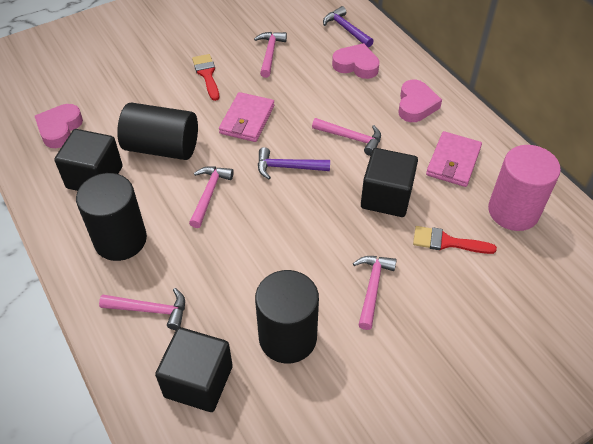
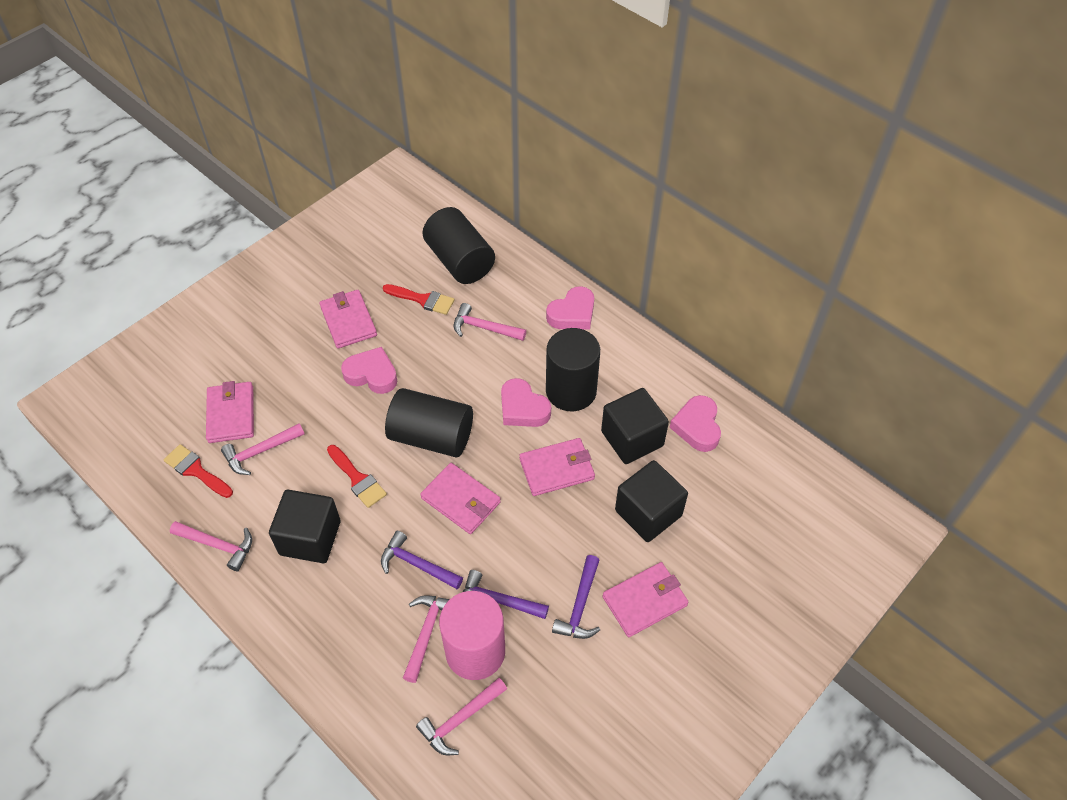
pink heart: 3 -> 4
pink wallet: 2 -> 5
purple hammer: 2 -> 3
red brush: 2 -> 3

